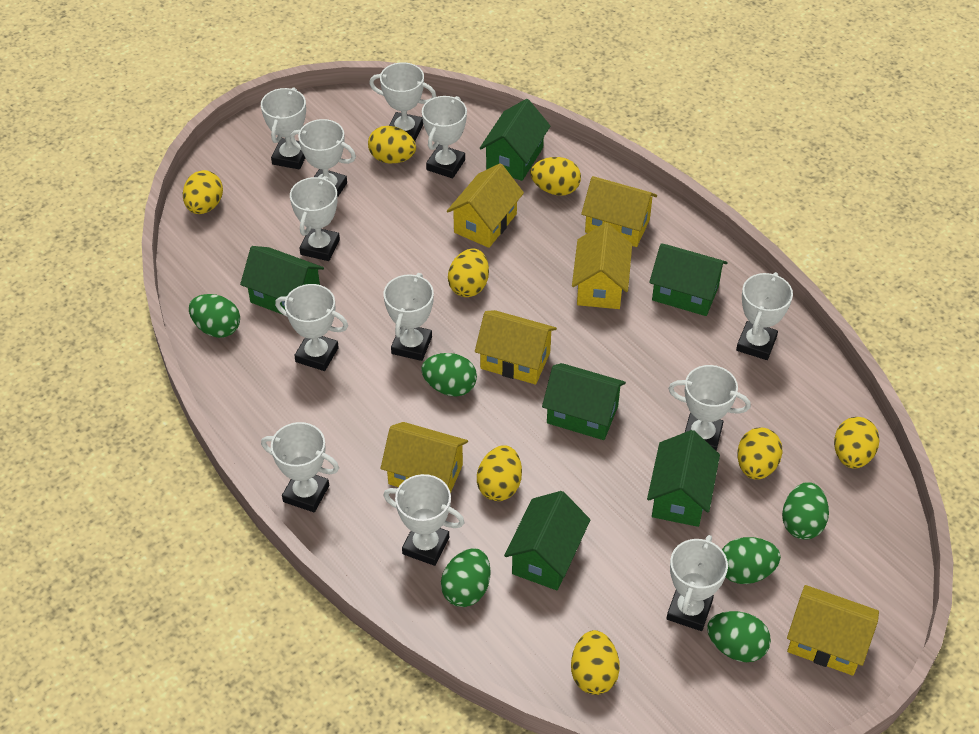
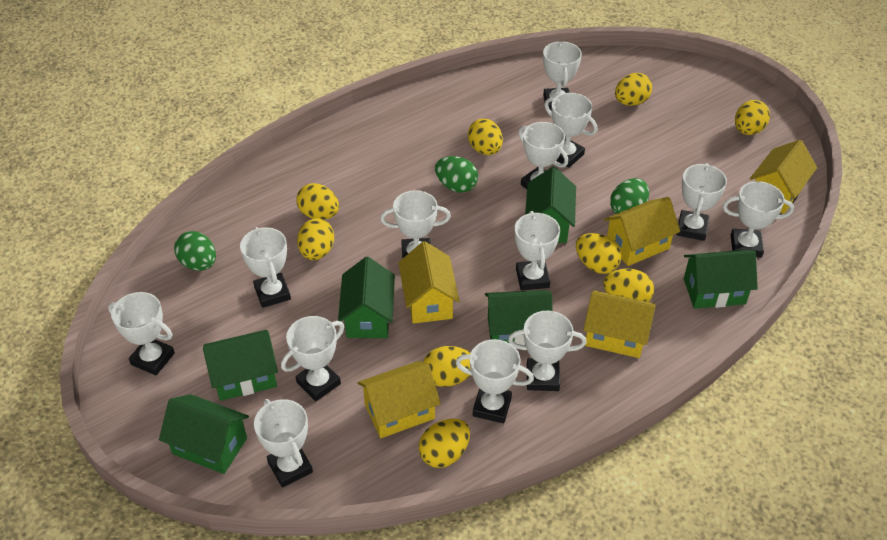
green egg: 6 -> 3
white trophy: 12 -> 13
yellow egg: 8 -> 9
yellow house: 6 -> 5

